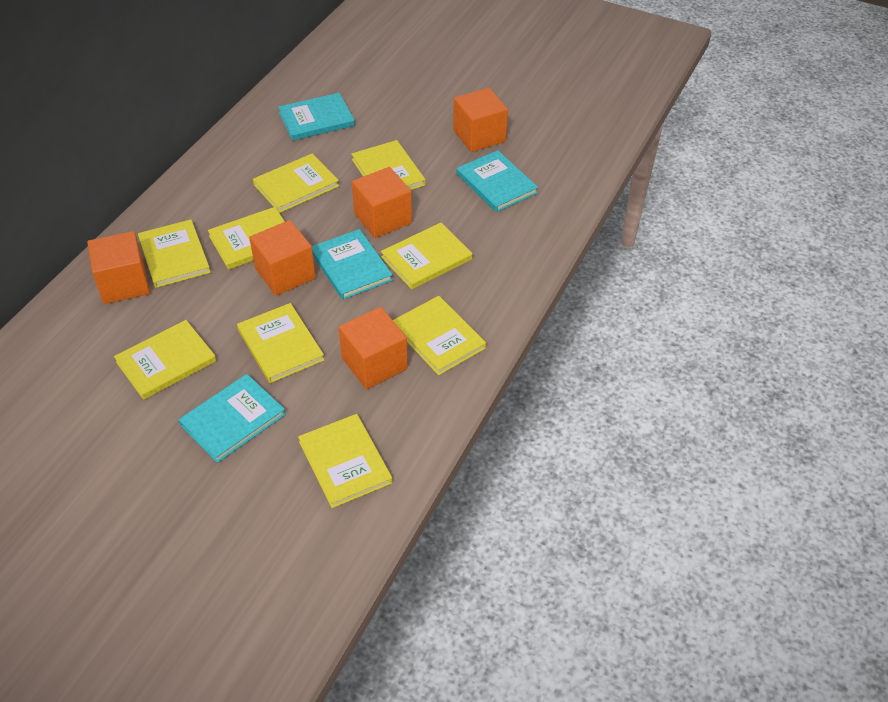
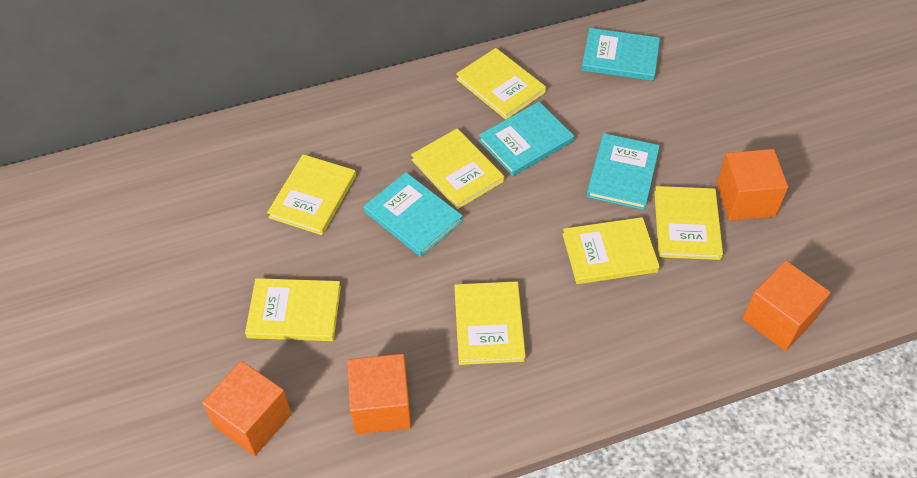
orange cube: 5 -> 4
yellow book: 9 -> 7

